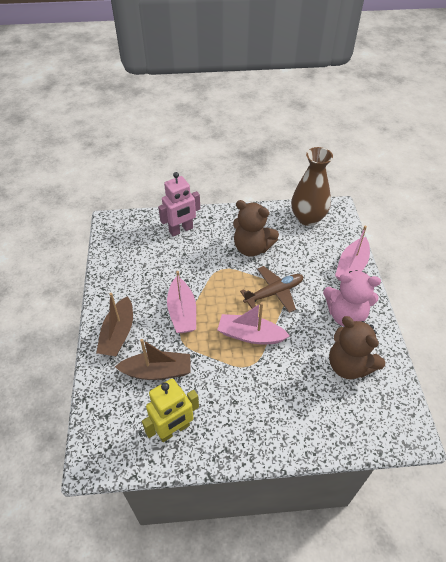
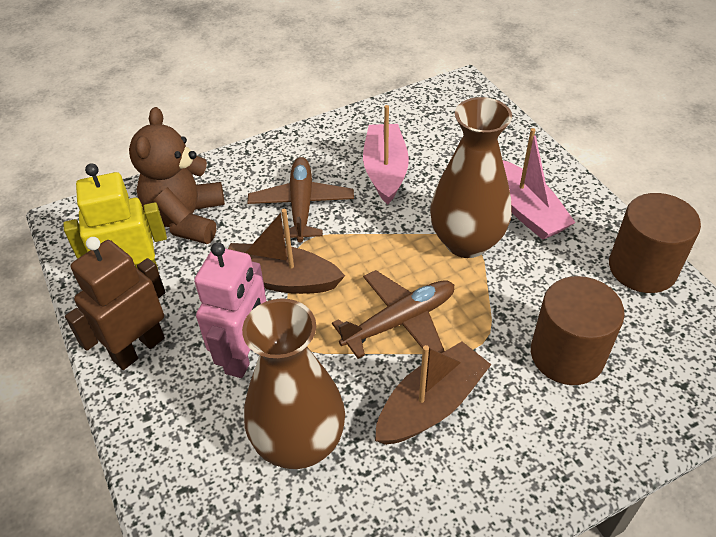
brown cylinder: 0 -> 2
brown plane: 1 -> 2
brown robot: 0 -> 1
brown teddy bear: 2 -> 1
brown vase: 1 -> 2
pink boat: 3 -> 2
pink teddy bear: 1 -> 0

